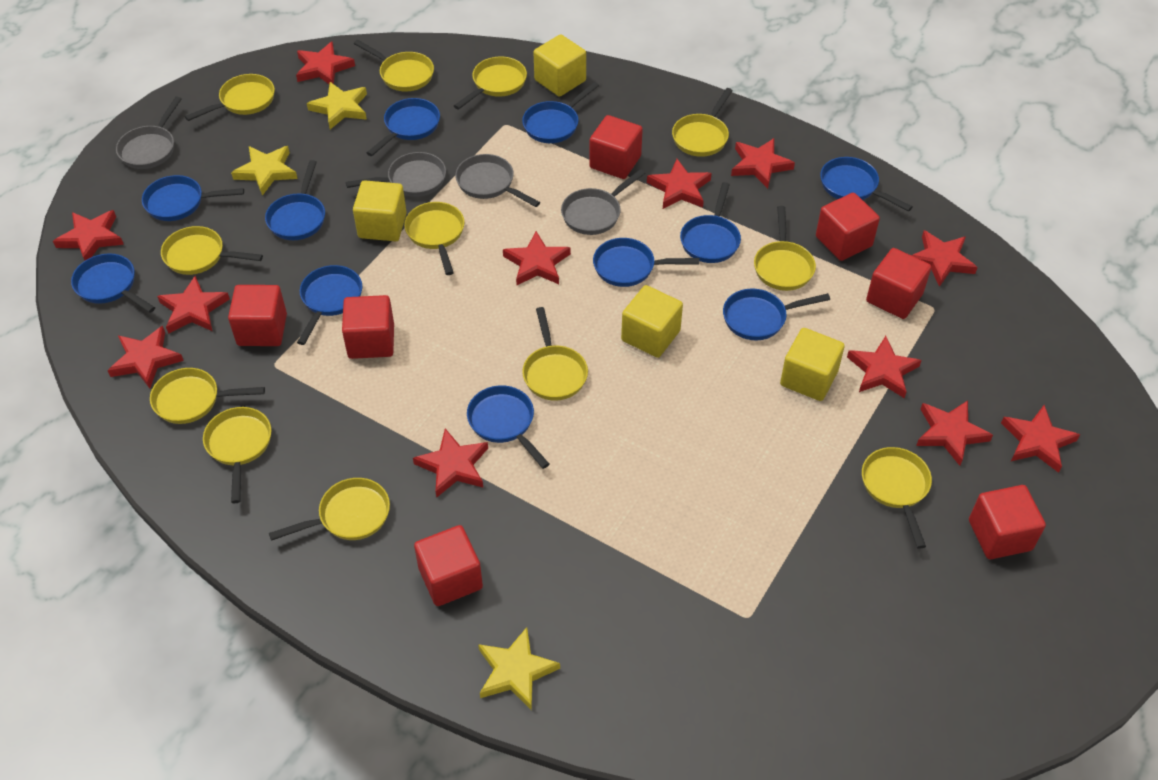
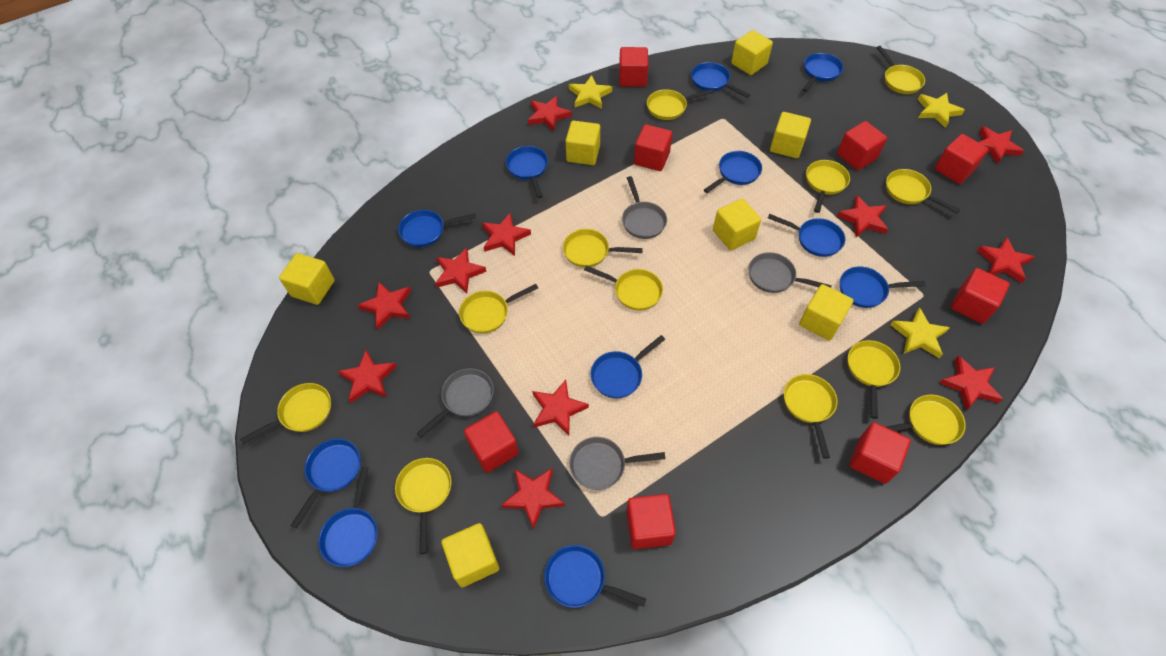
red cube: 7 -> 8
red star: 12 -> 11
yellow cube: 4 -> 7

